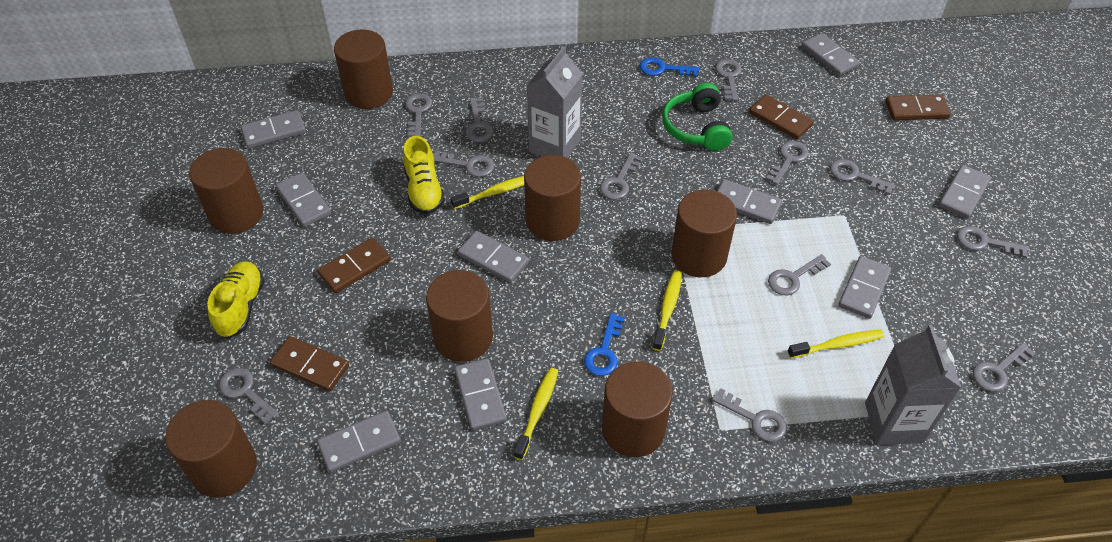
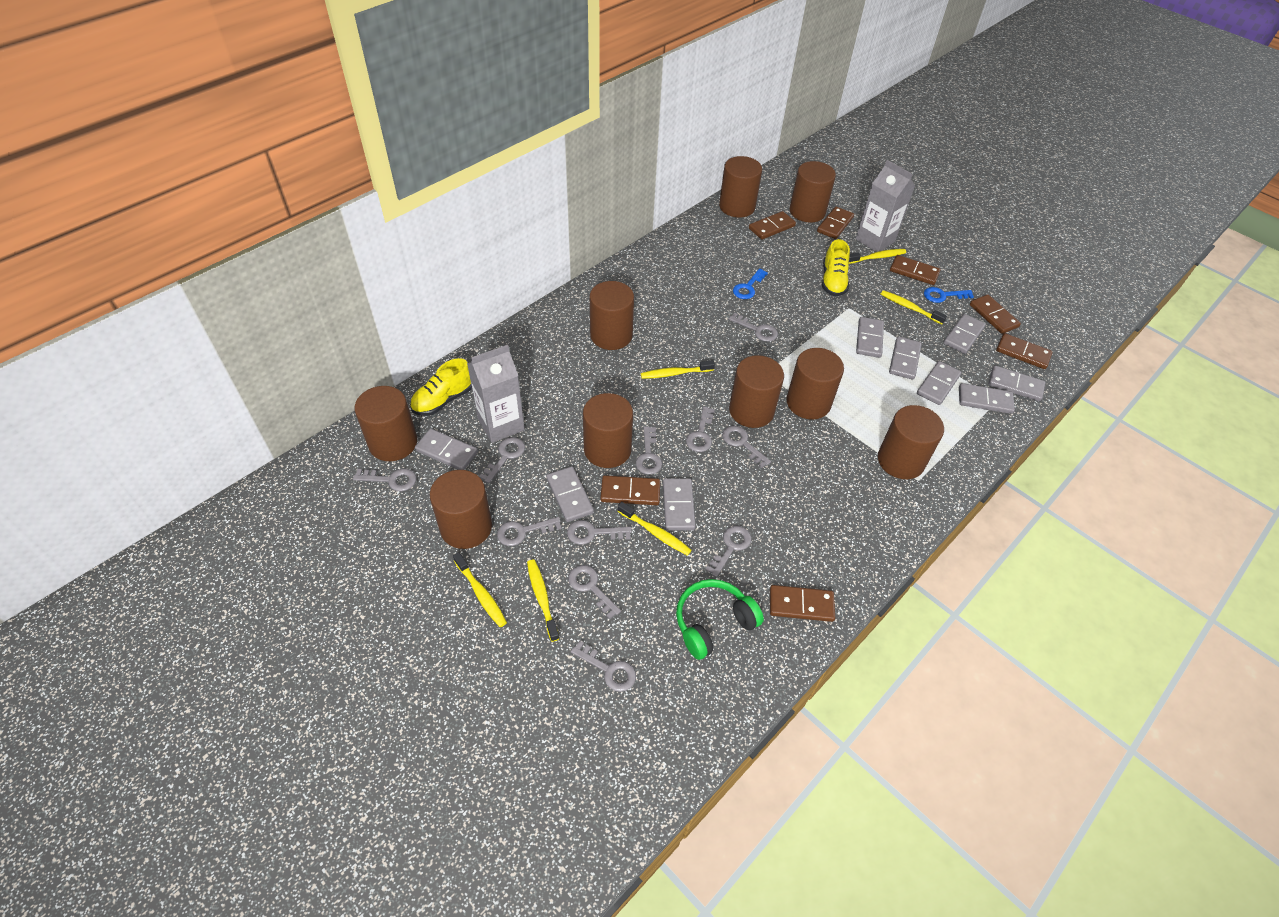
brown cylinder: 7 -> 9
brown domino: 4 -> 7
grey key: 12 -> 11
yellow toothbrush: 4 -> 6

